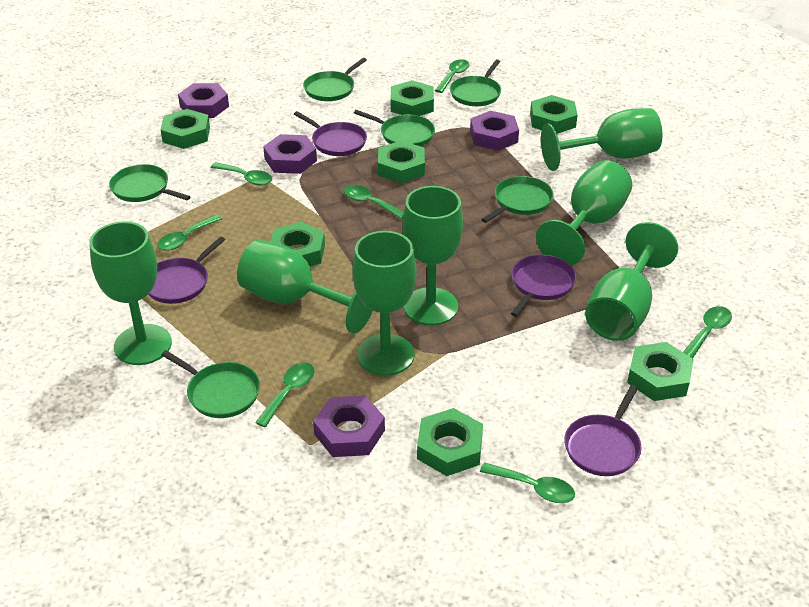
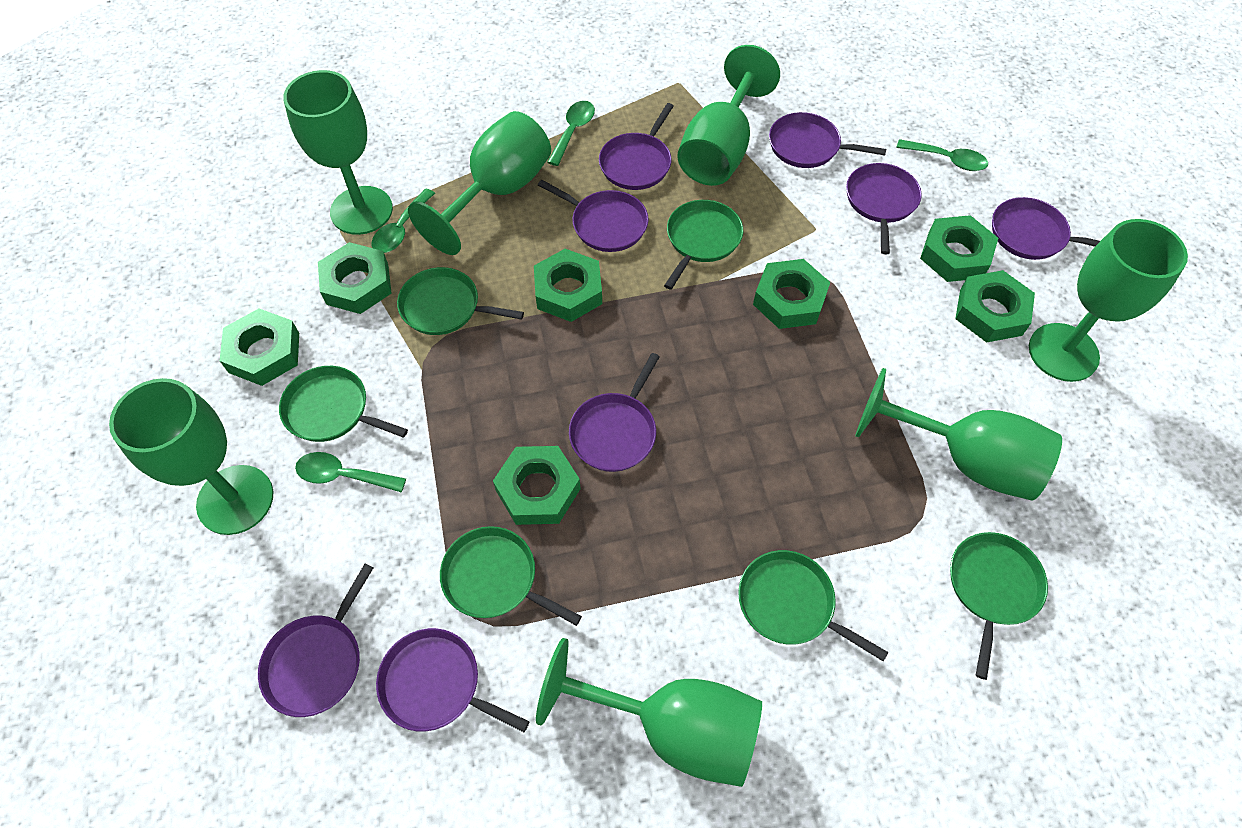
green spoon: 7 -> 4
purple nut: 4 -> 0
purple pan: 4 -> 8

